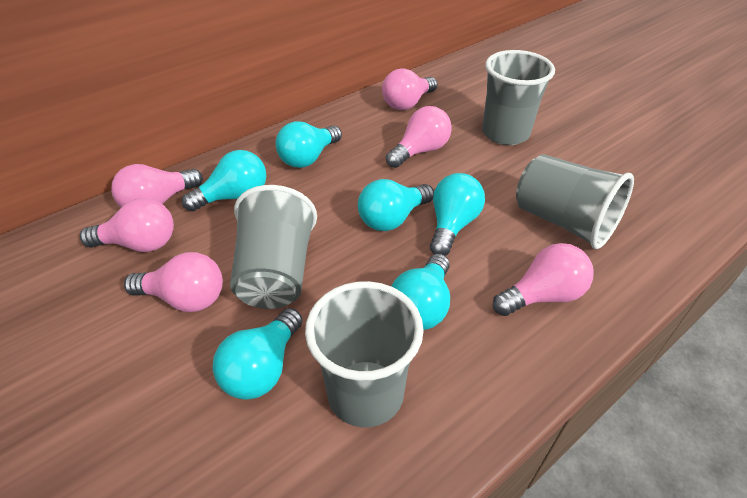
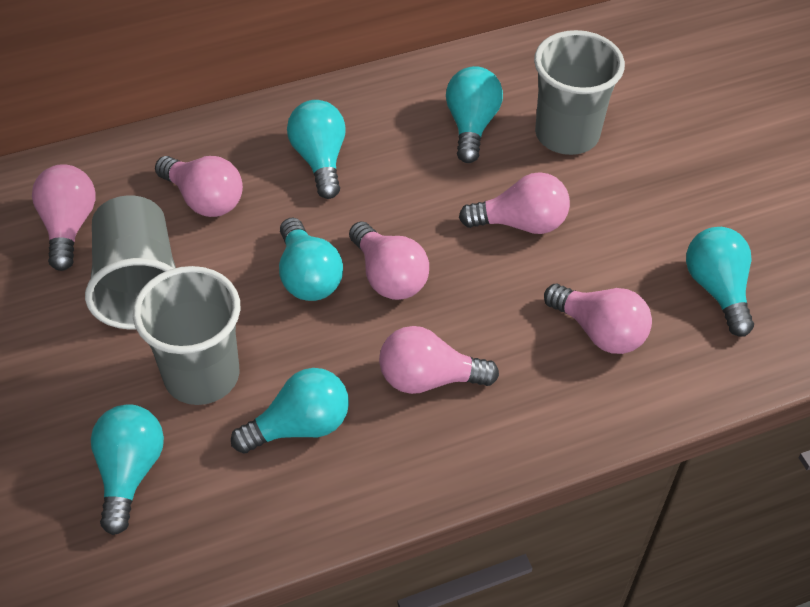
grey cup: 4 -> 3

